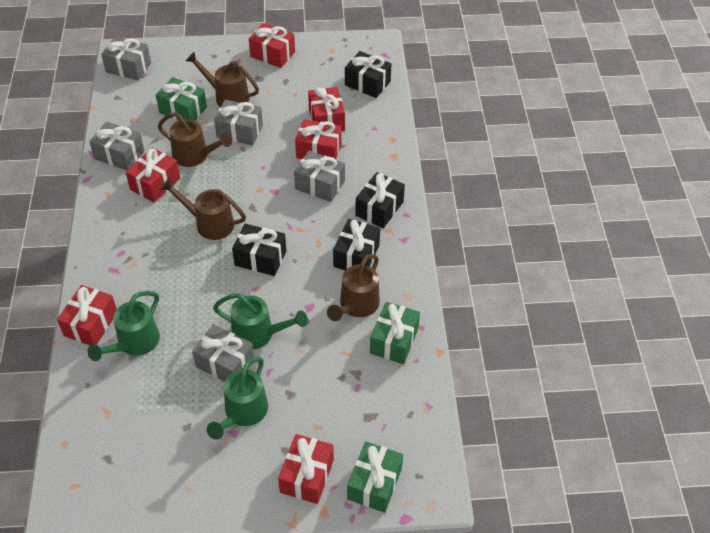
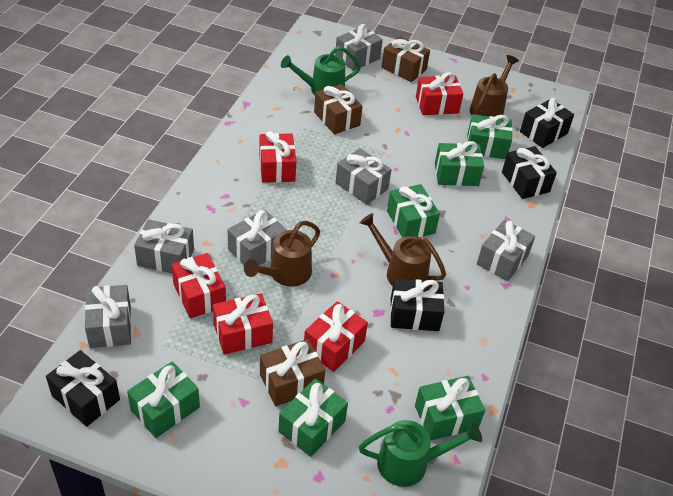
brown gift: 0 -> 3
brown watering can: 4 -> 3
green gift: 3 -> 6
green watering can: 3 -> 2
grey gift: 5 -> 6
red gift: 6 -> 5

